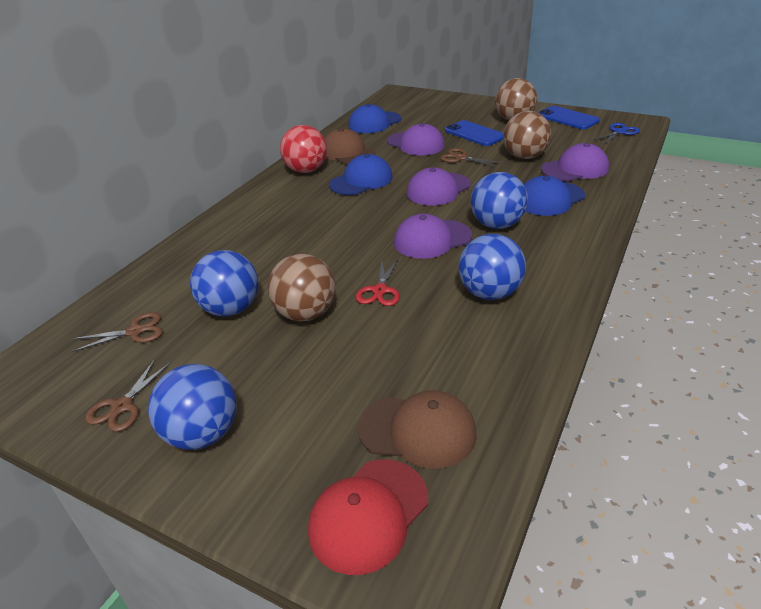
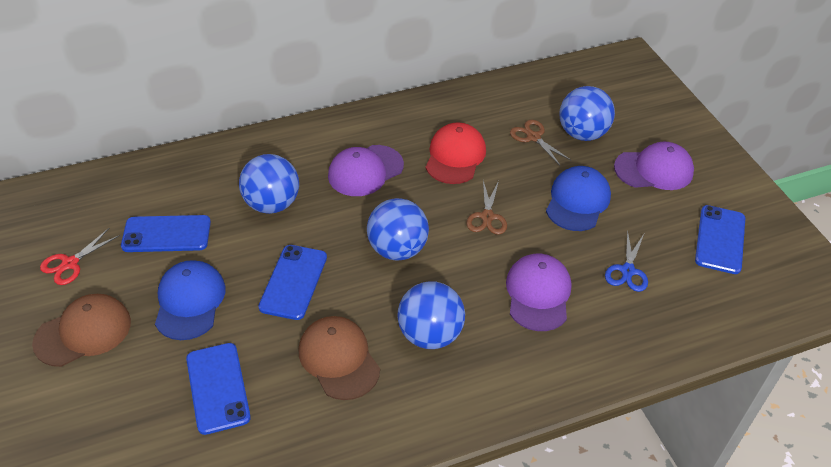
blue cap: 3 -> 2
blue phone: 2 -> 4
brown ball: 3 -> 0
brown scissors: 3 -> 2
purple cap: 4 -> 3
red ball: 1 -> 0

